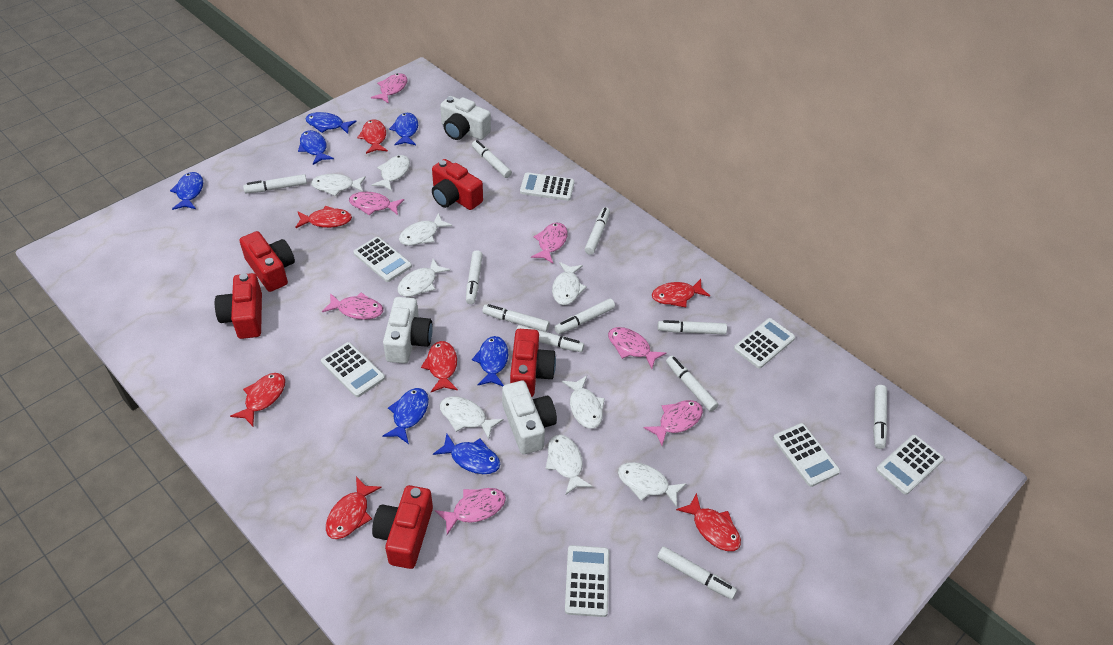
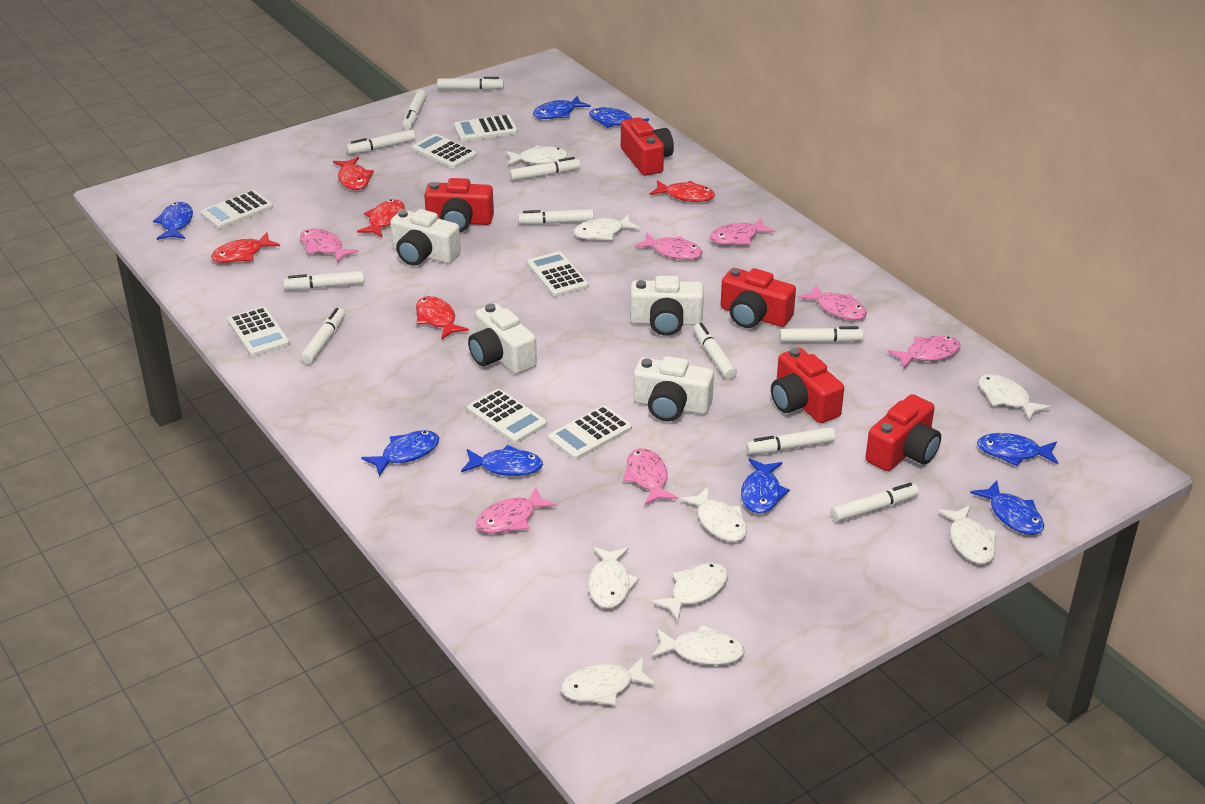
blue fish: 7 -> 8
red fish: 7 -> 5
white camera: 3 -> 4

